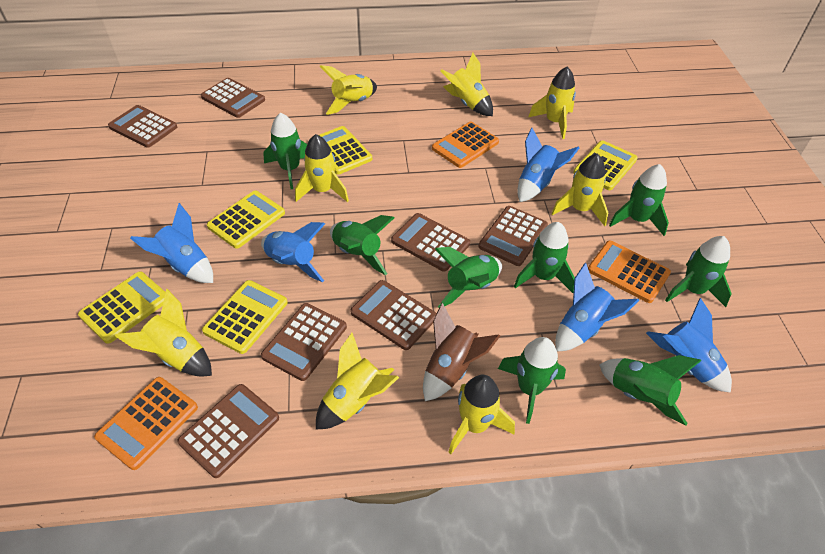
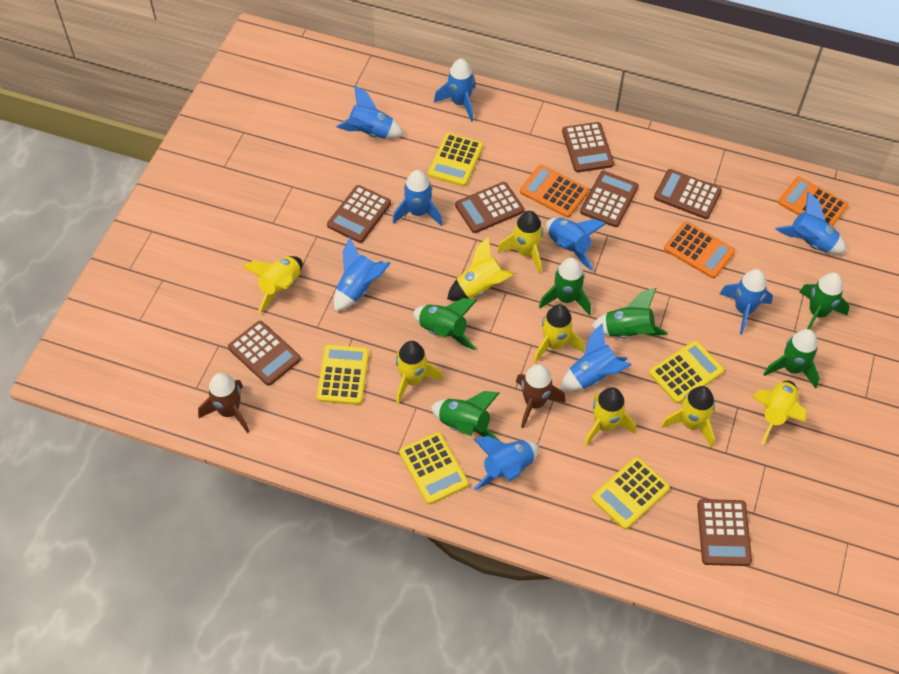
blue rocket: 5 -> 9
brown rocket: 1 -> 2
green rocket: 8 -> 6

